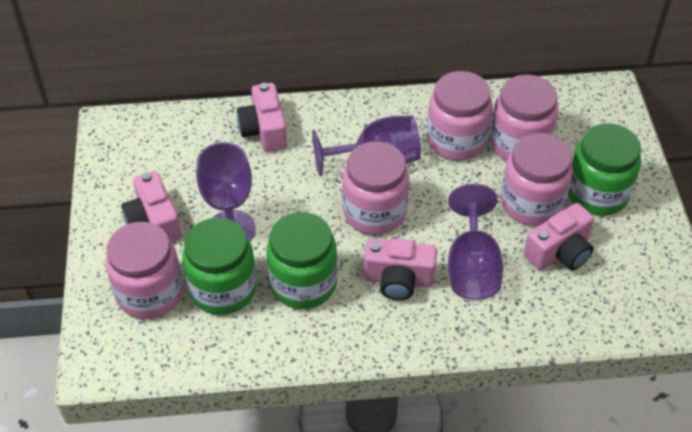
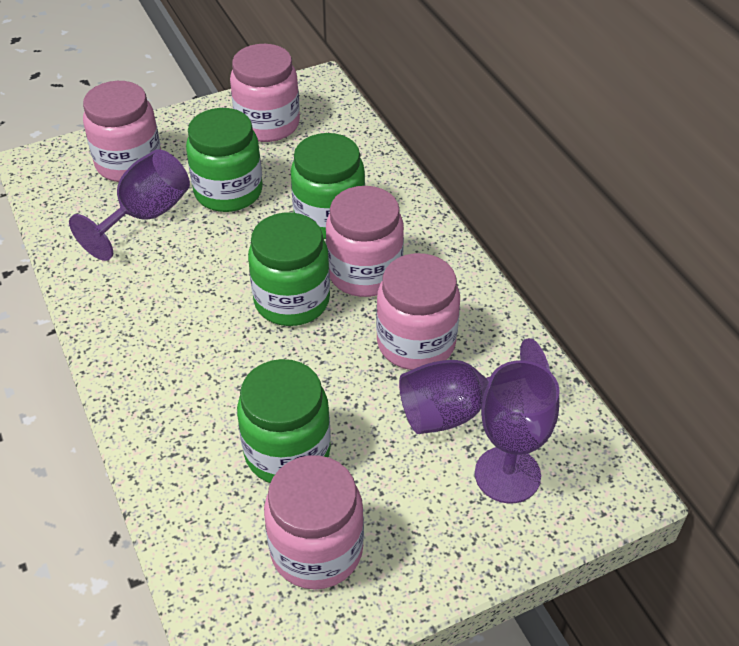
green jar: 3 -> 4
pink camera: 4 -> 0

